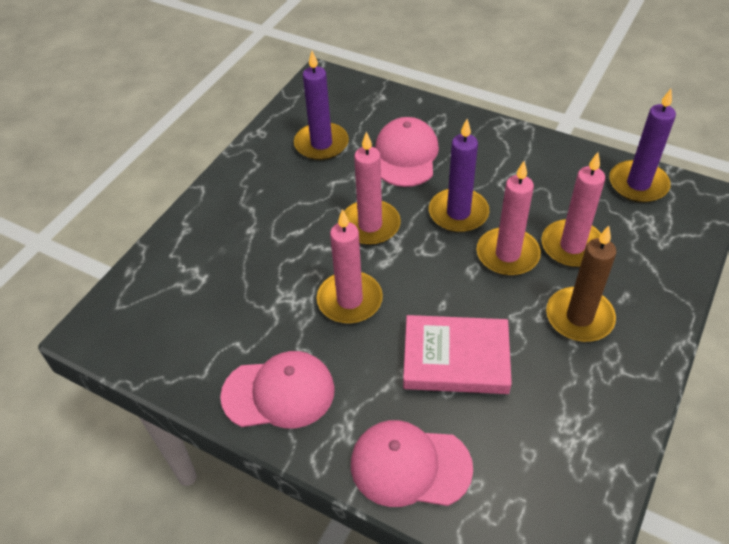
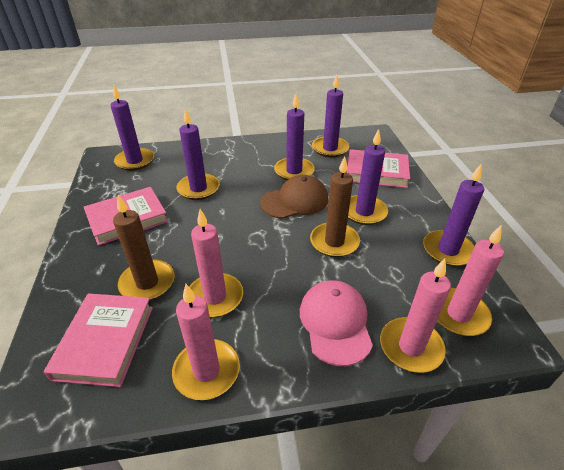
brown candle: 1 -> 2
brown cap: 0 -> 1
pink book: 1 -> 3
pink cap: 3 -> 1
purple candle: 3 -> 6

